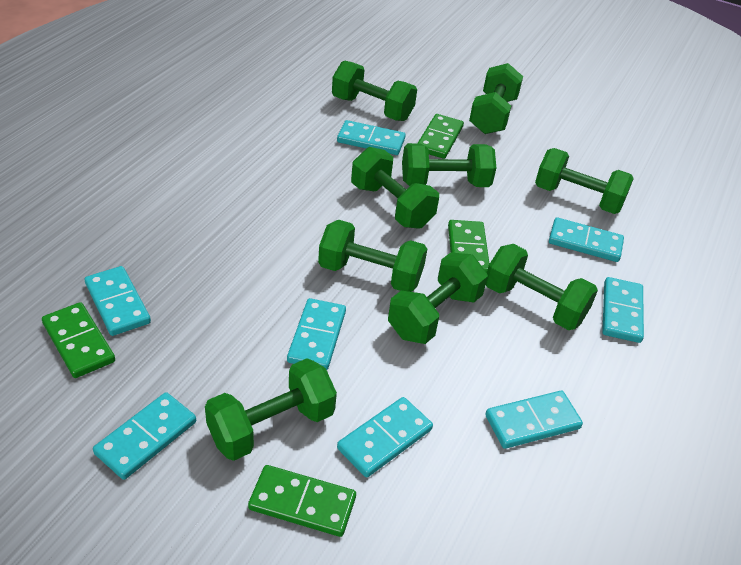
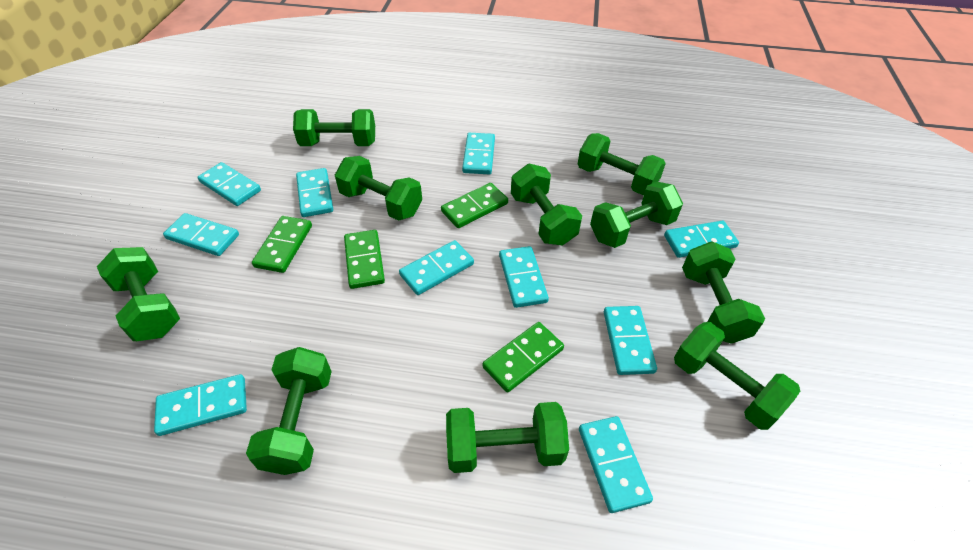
green dumbbell: 9 -> 10
turquoise domino: 8 -> 10

